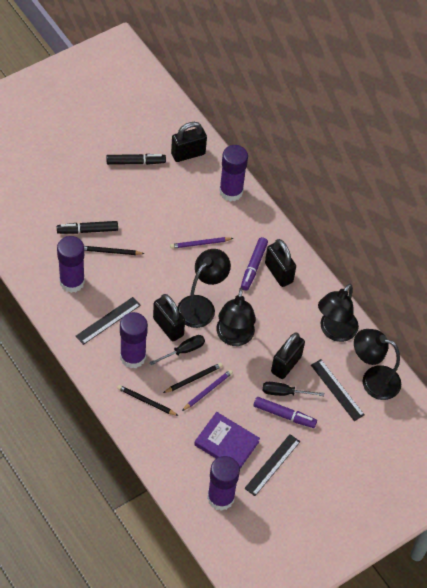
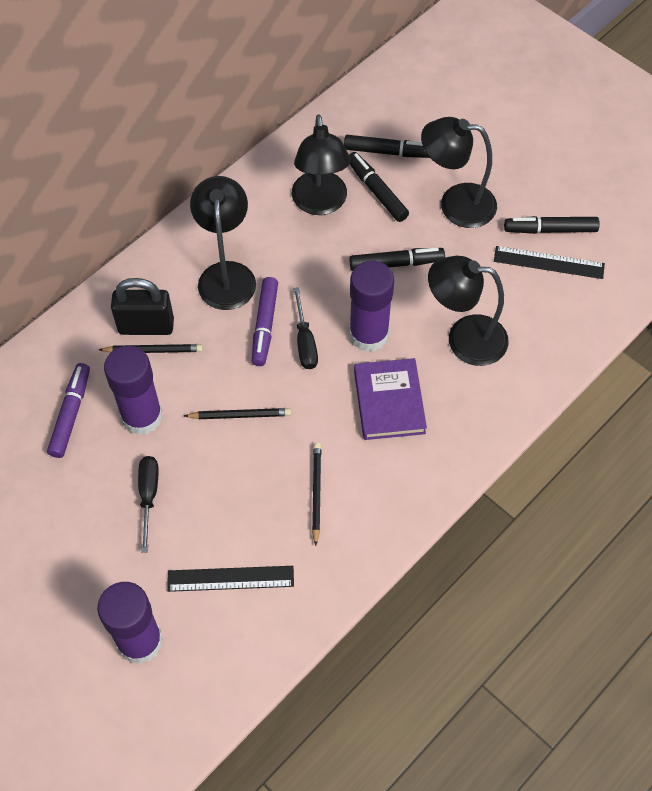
black marker: 2 -> 4
black padlock: 4 -> 1
black ruler: 3 -> 2
purple glue stick: 4 -> 3
purple pencil: 2 -> 0

